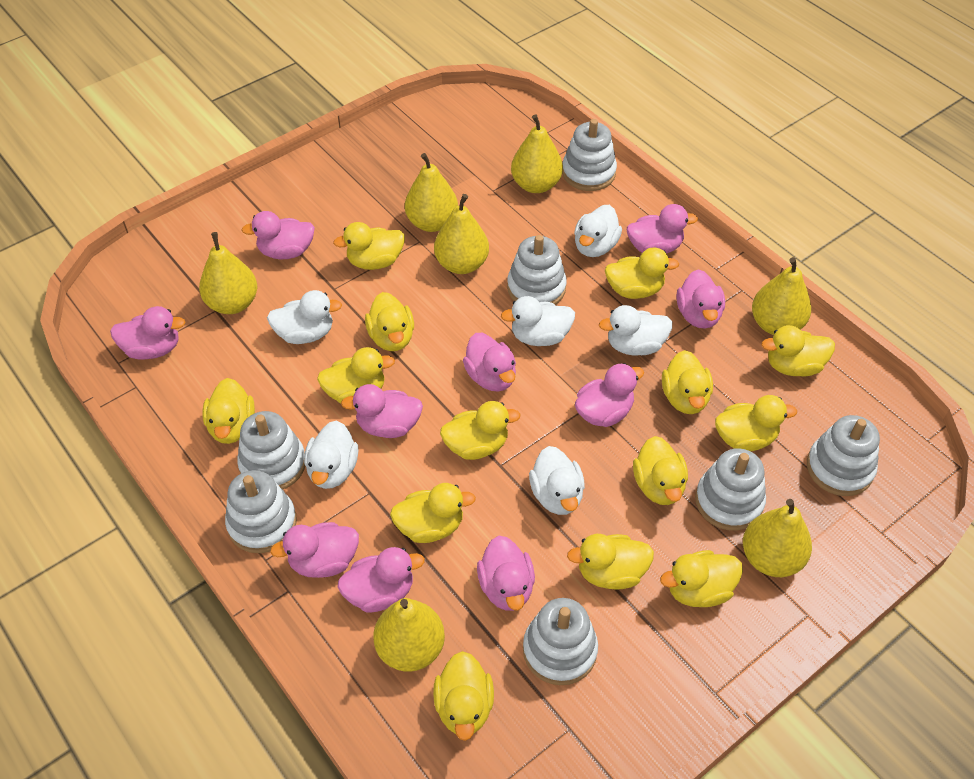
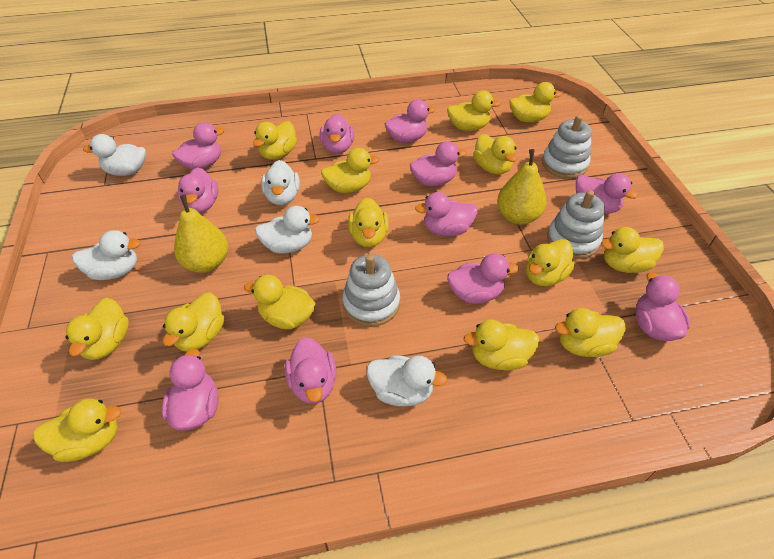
pink duck: 10 -> 11
white duck: 6 -> 5
white stacking toy: 7 -> 3
yellow pear: 7 -> 2

